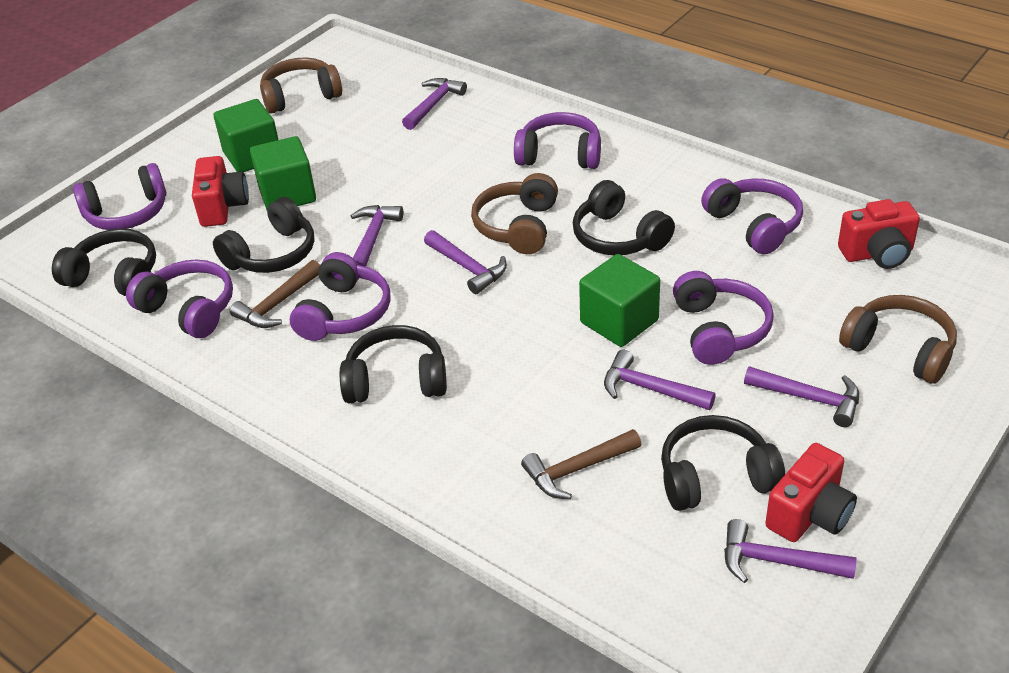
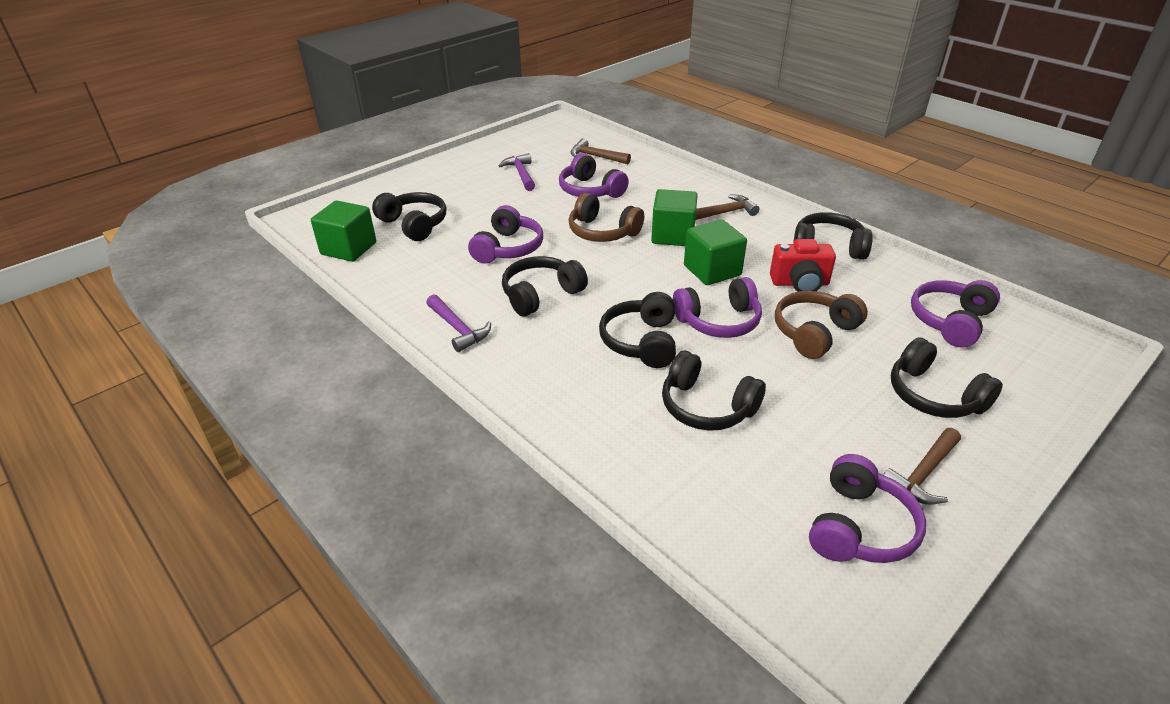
black headphones: 5 -> 6
brown hammer: 2 -> 3
brown headphones: 3 -> 2
purple hammer: 6 -> 2
purple headphones: 6 -> 5
red camera: 3 -> 1

